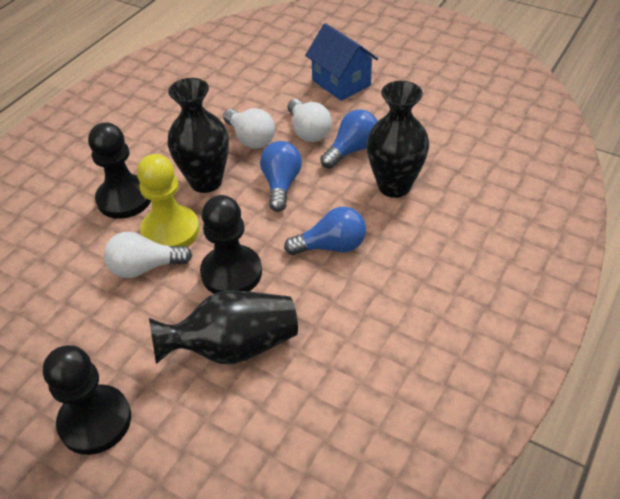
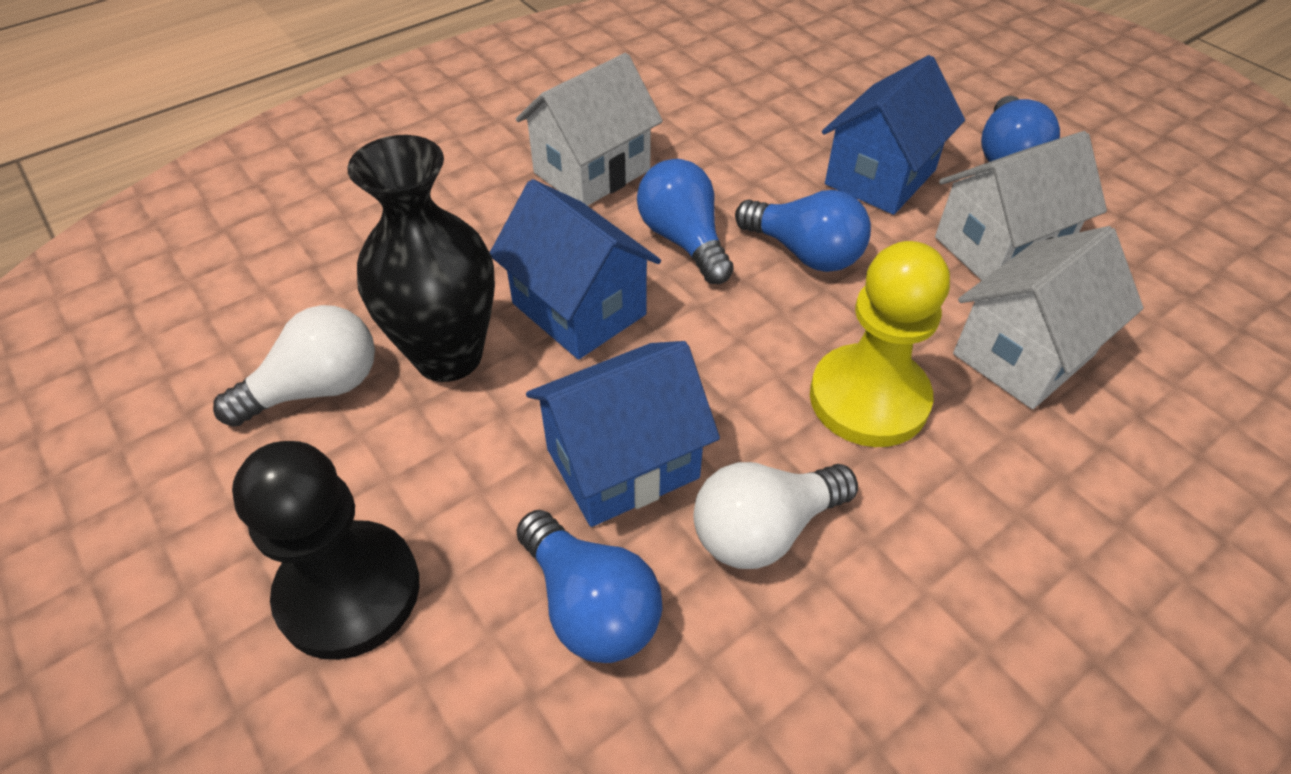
black pawn: 3 -> 1
black vase: 3 -> 1
blue house: 1 -> 3
blue light bulb: 3 -> 4
white house: 0 -> 3
white light bulb: 3 -> 2

